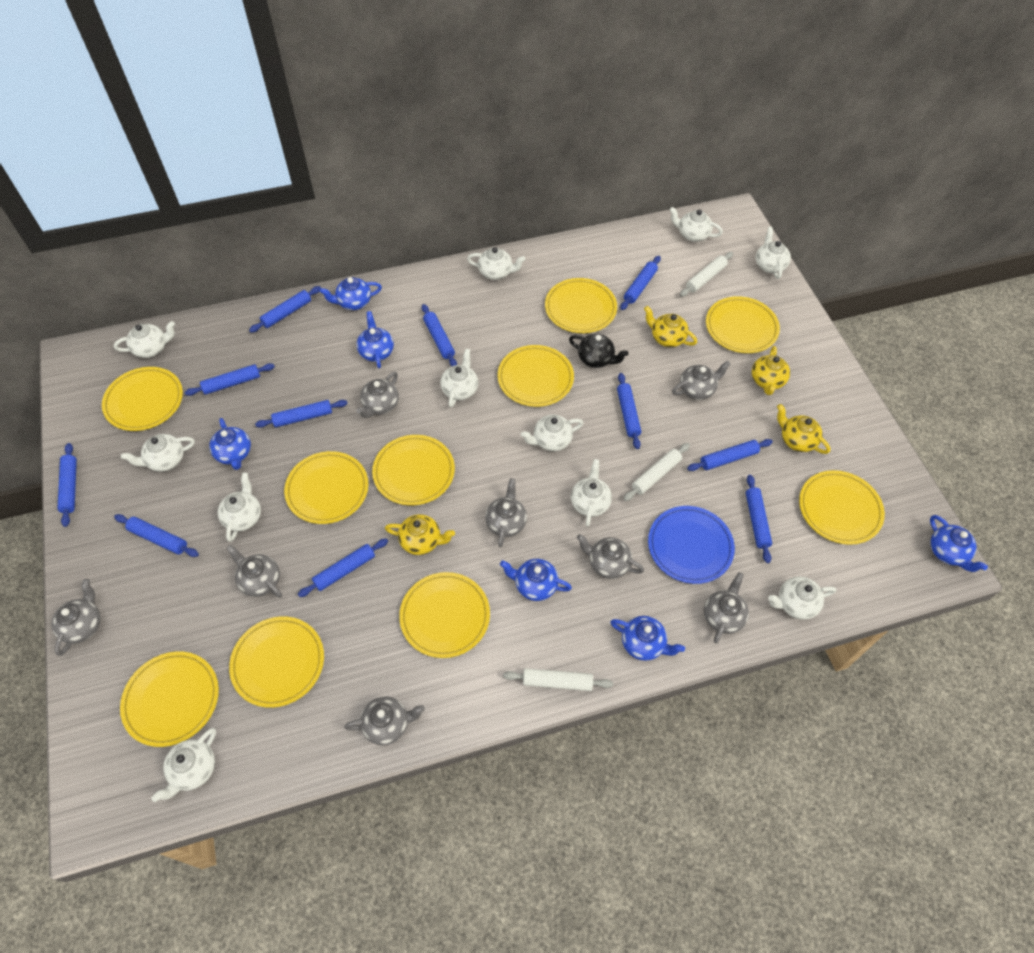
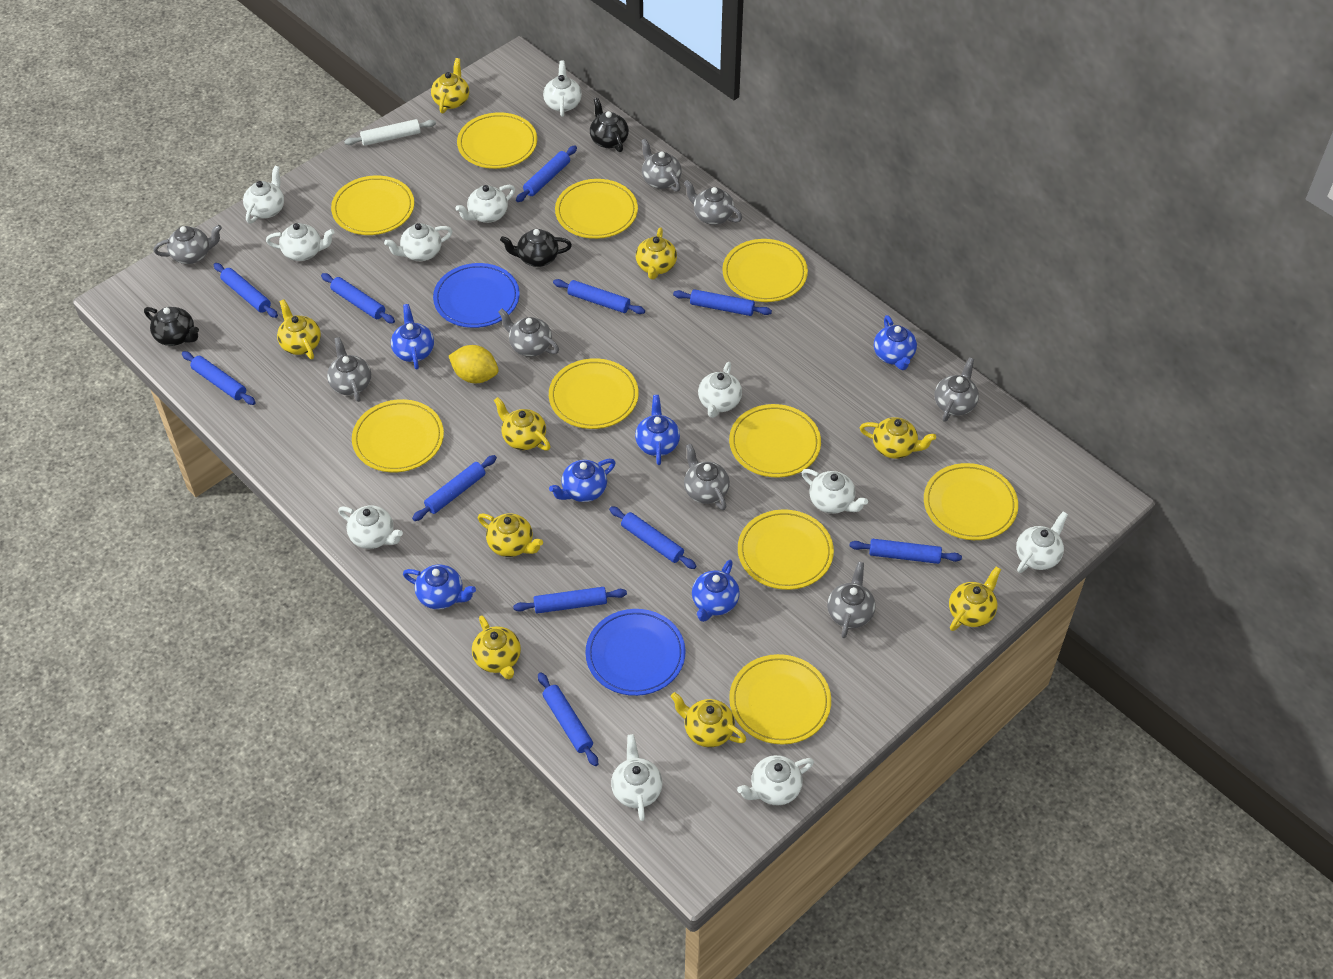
black teapot: 1 -> 3
blue plate: 1 -> 2
white rolling pin: 3 -> 1
yellow lemon: 0 -> 1
yellow teapot: 4 -> 9

